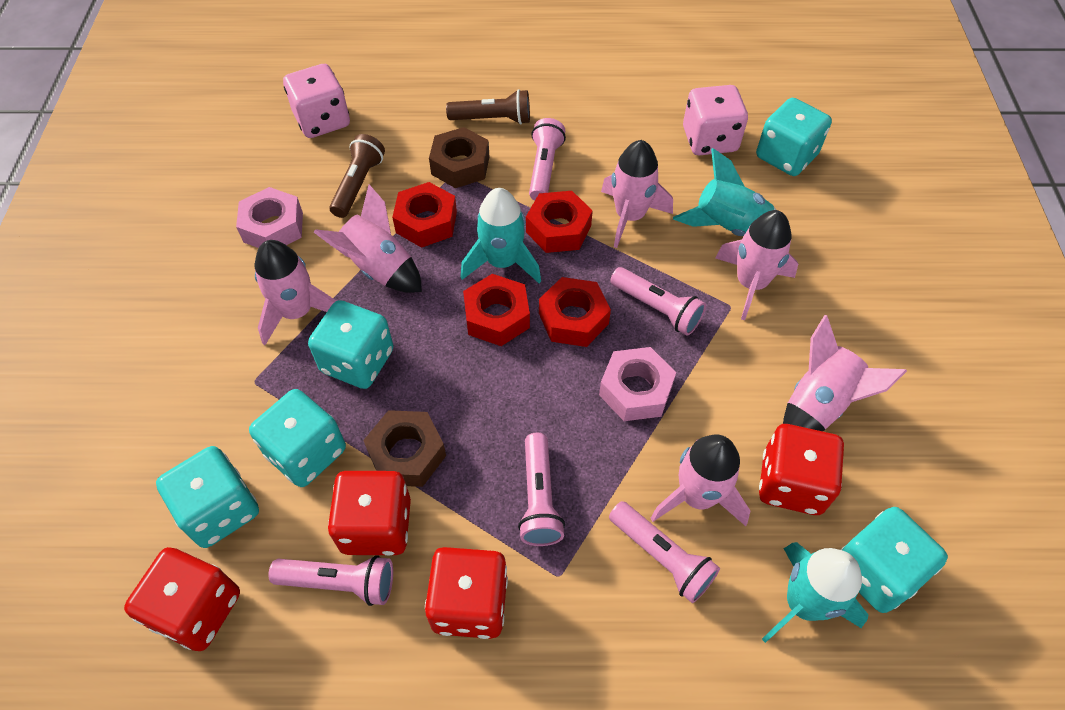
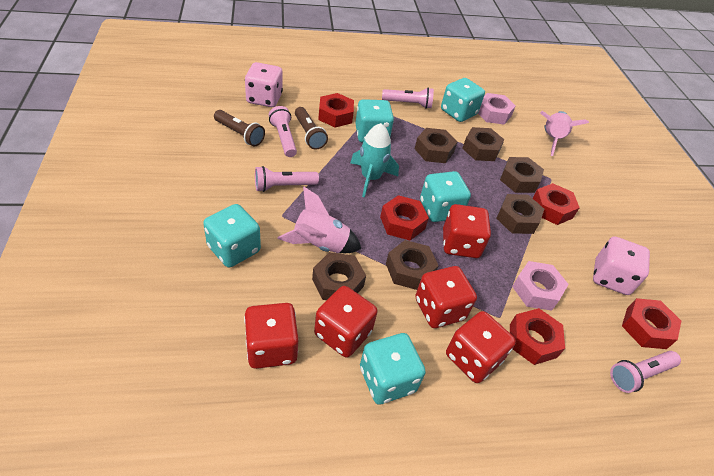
brown nut: 2 -> 6
pink flashlight: 5 -> 4
pink rocket: 6 -> 2
red dice: 4 -> 5
red nut: 4 -> 5
turquoise rocket: 3 -> 1

